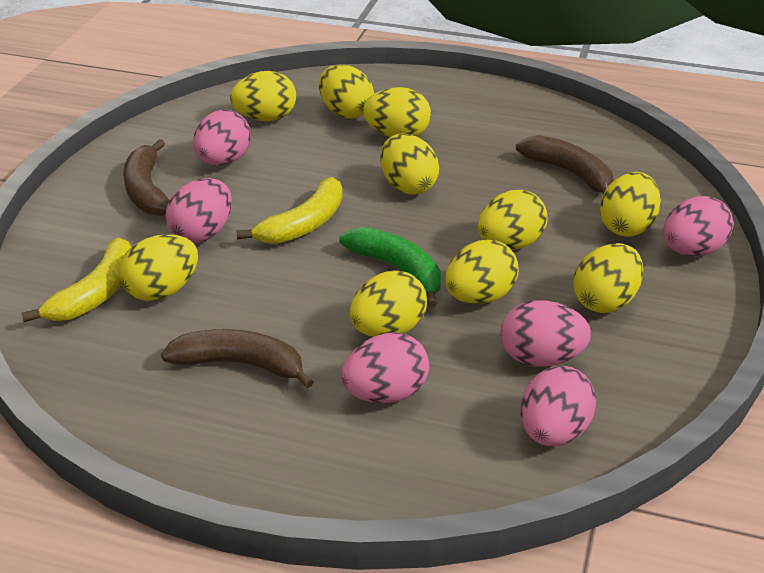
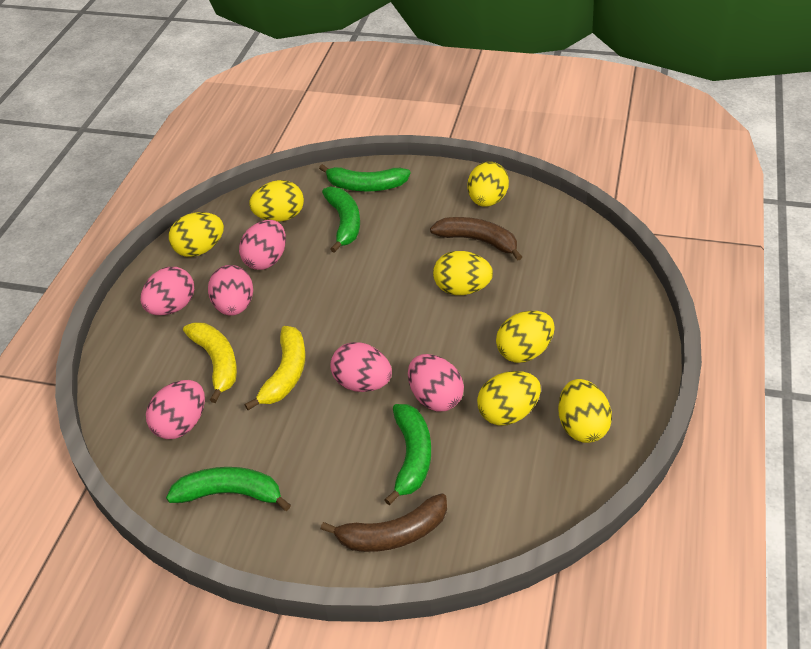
brown banana: 3 -> 2
green banana: 1 -> 4
yellow egg: 10 -> 7

